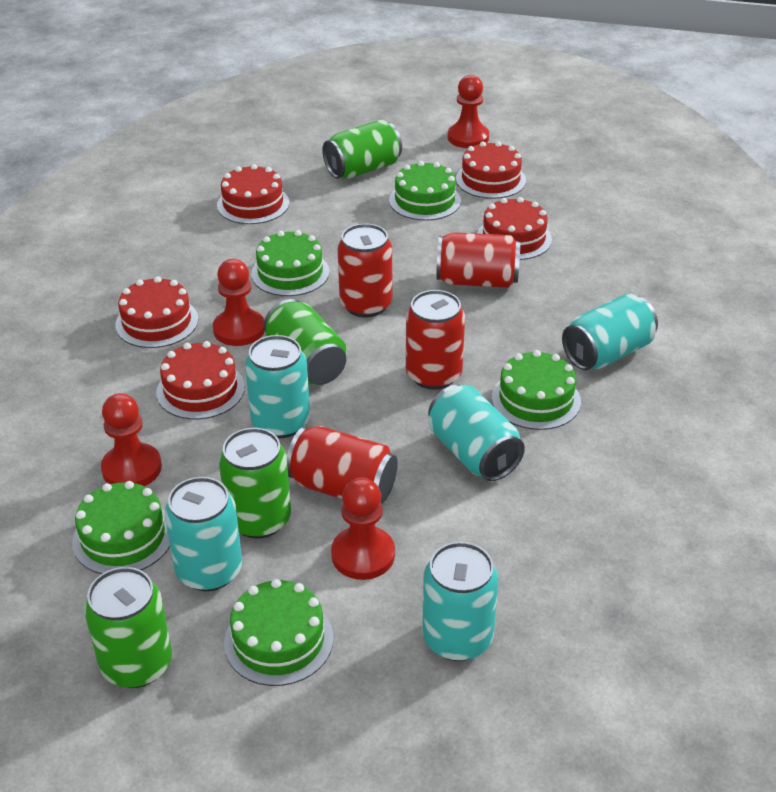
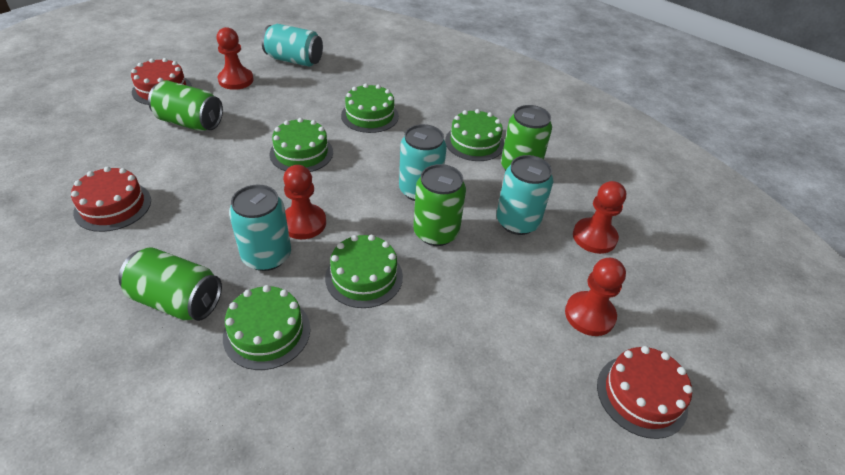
red cake: 5 -> 3
red can: 4 -> 0
turquoise can: 5 -> 4

